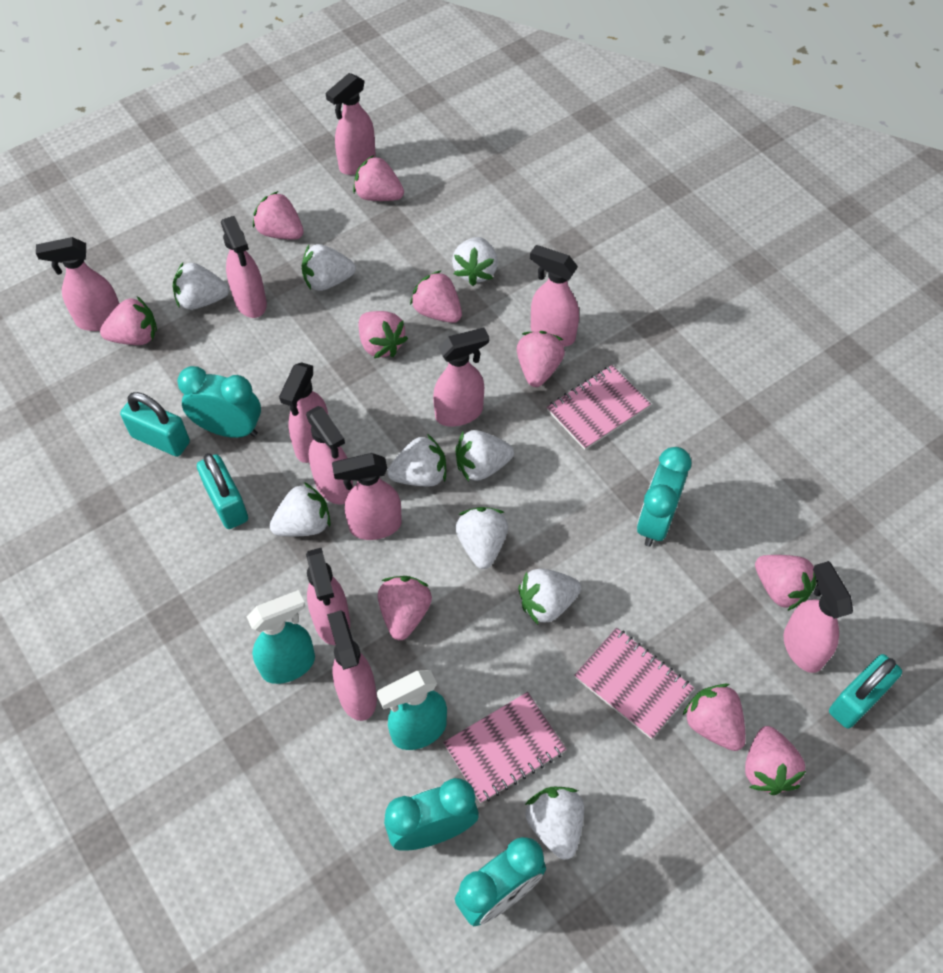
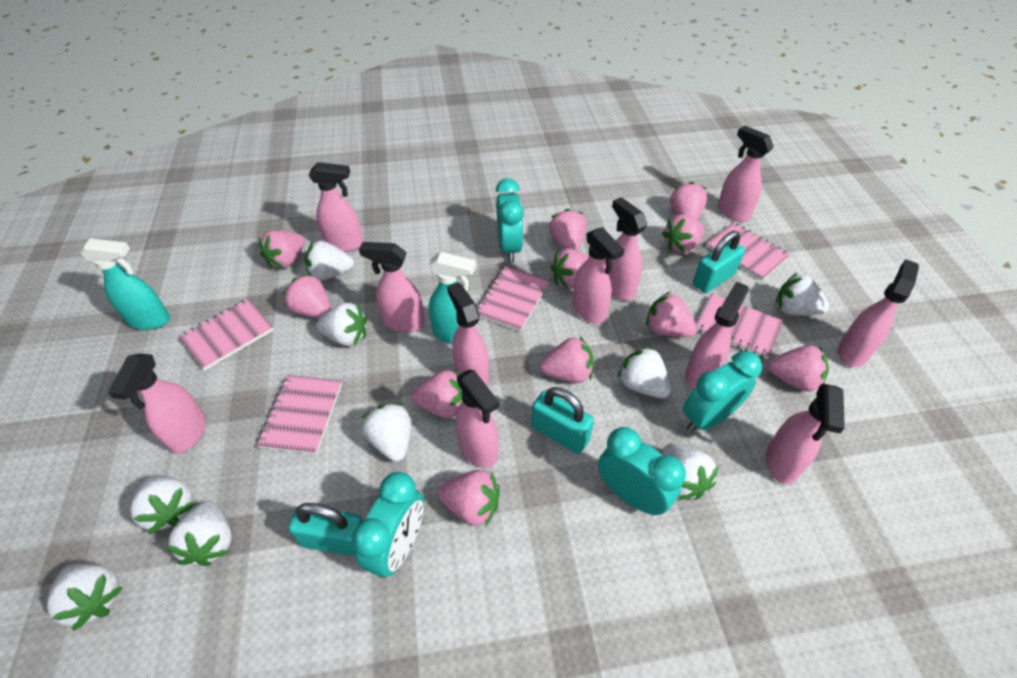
pink notebook: 3 -> 5
pink strawberry: 10 -> 11

